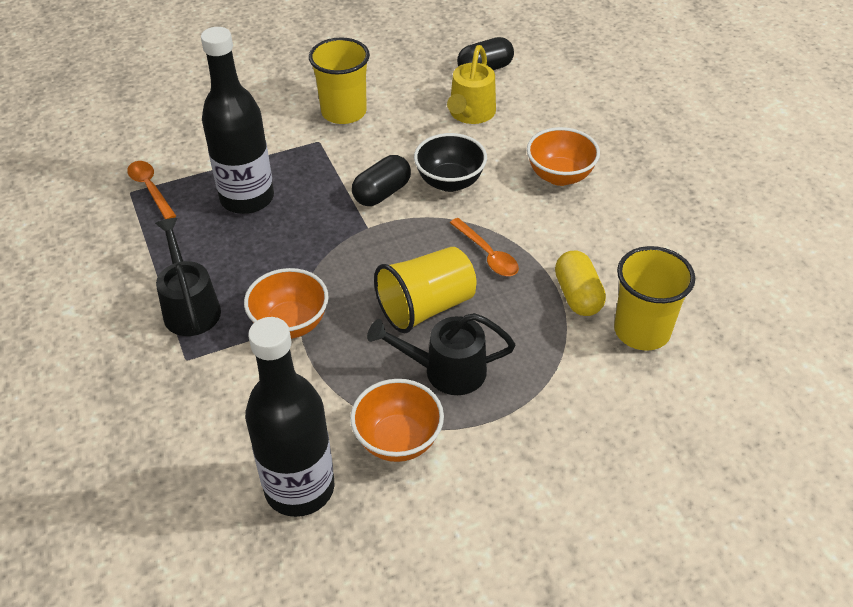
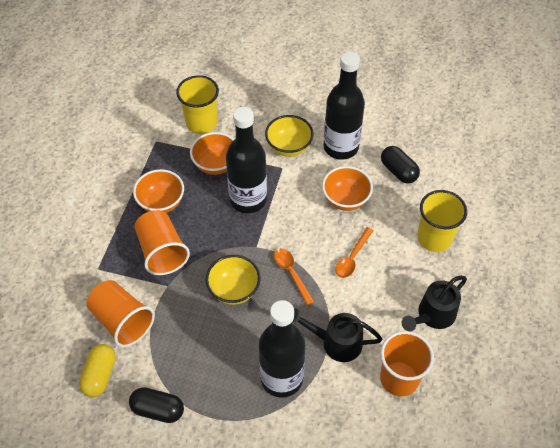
black bottle: 2 -> 3
black bowl: 1 -> 0
orange cup: 0 -> 3
yellow bowl: 0 -> 2
yellow cup: 3 -> 2
yellow watering can: 1 -> 0

